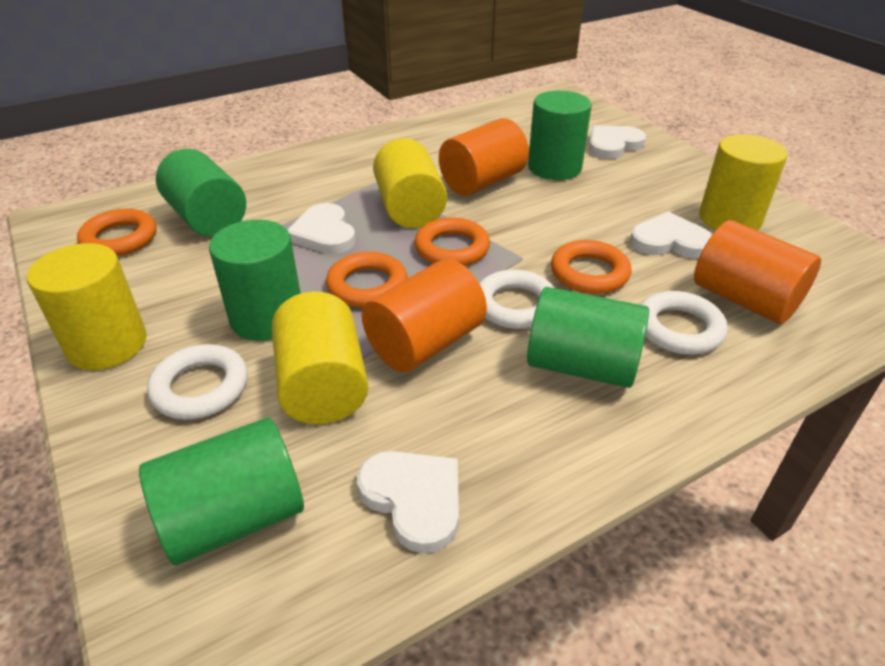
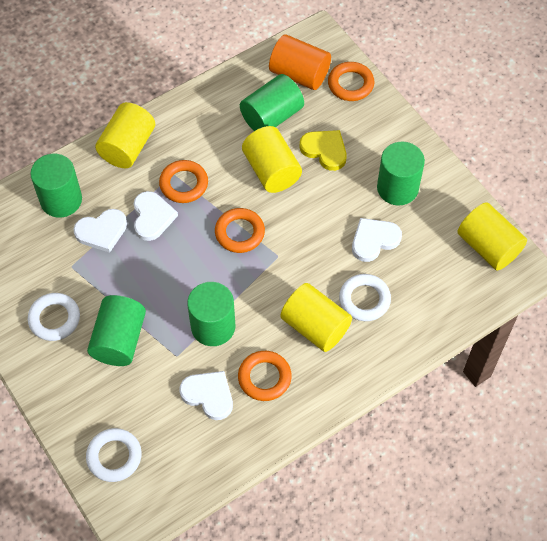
orange cylinder: 3 -> 1
yellow heart: 0 -> 1

